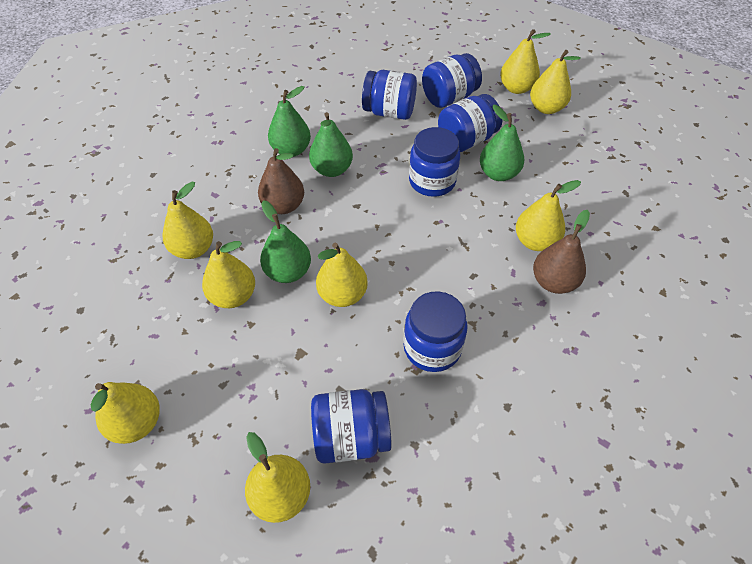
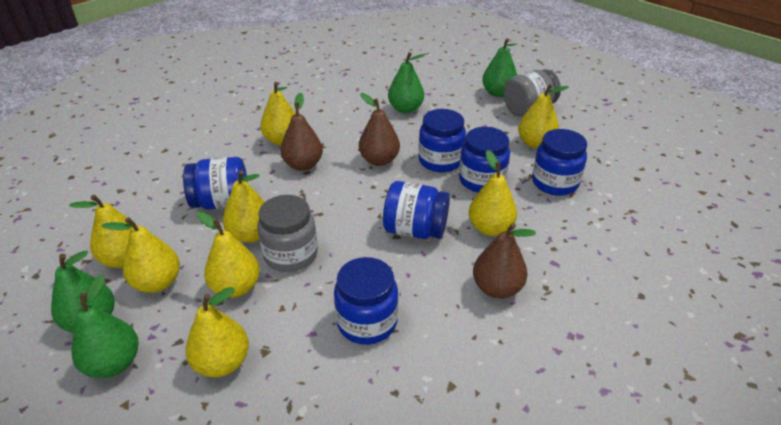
brown pear: 2 -> 3
grey jar: 0 -> 2

